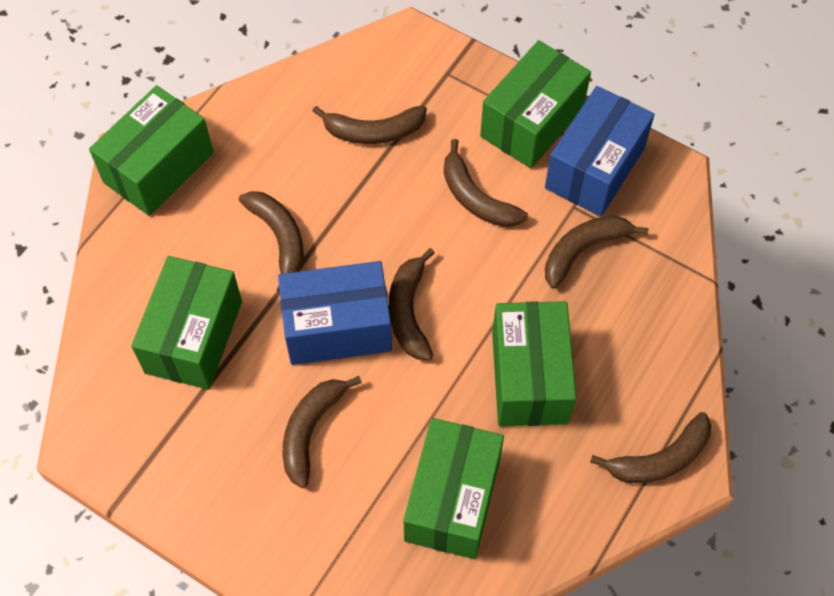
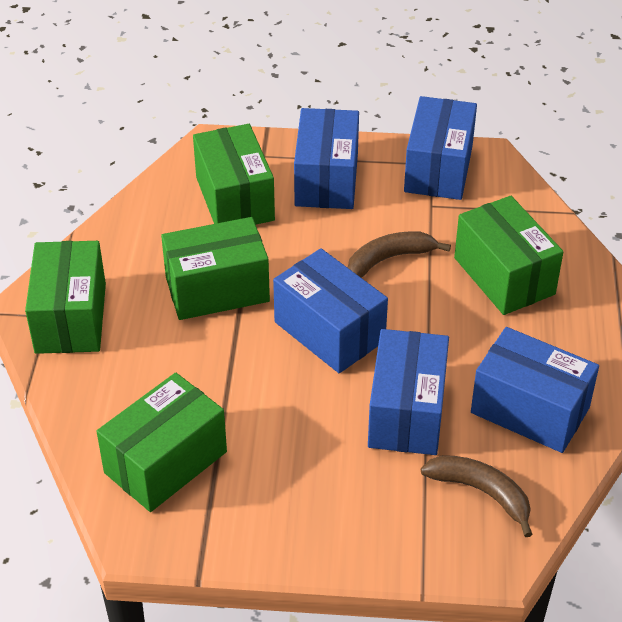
blue box: 2 -> 5
brown banana: 7 -> 2

